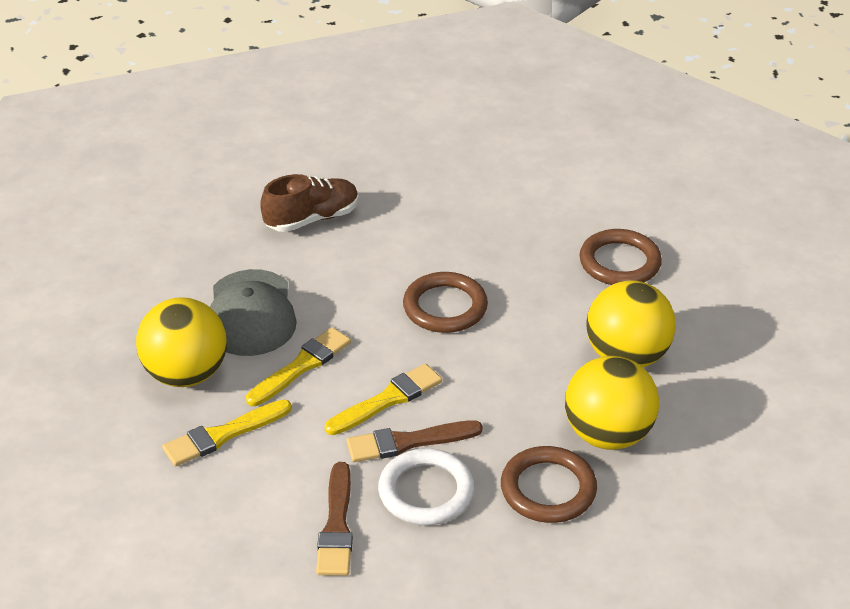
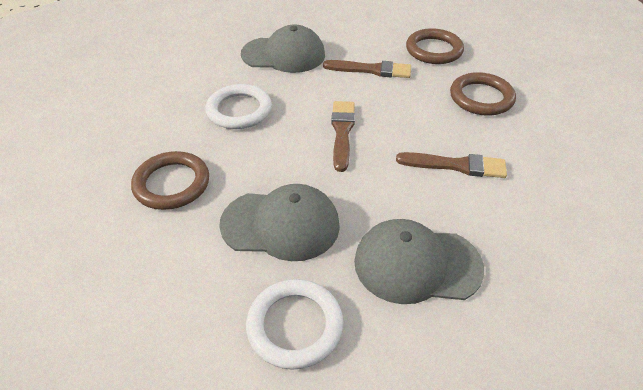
brown brush: 2 -> 3
brown shoe: 1 -> 0
grey cap: 1 -> 3
white ring: 1 -> 2
yellow ball: 3 -> 0
yellow brush: 3 -> 0

